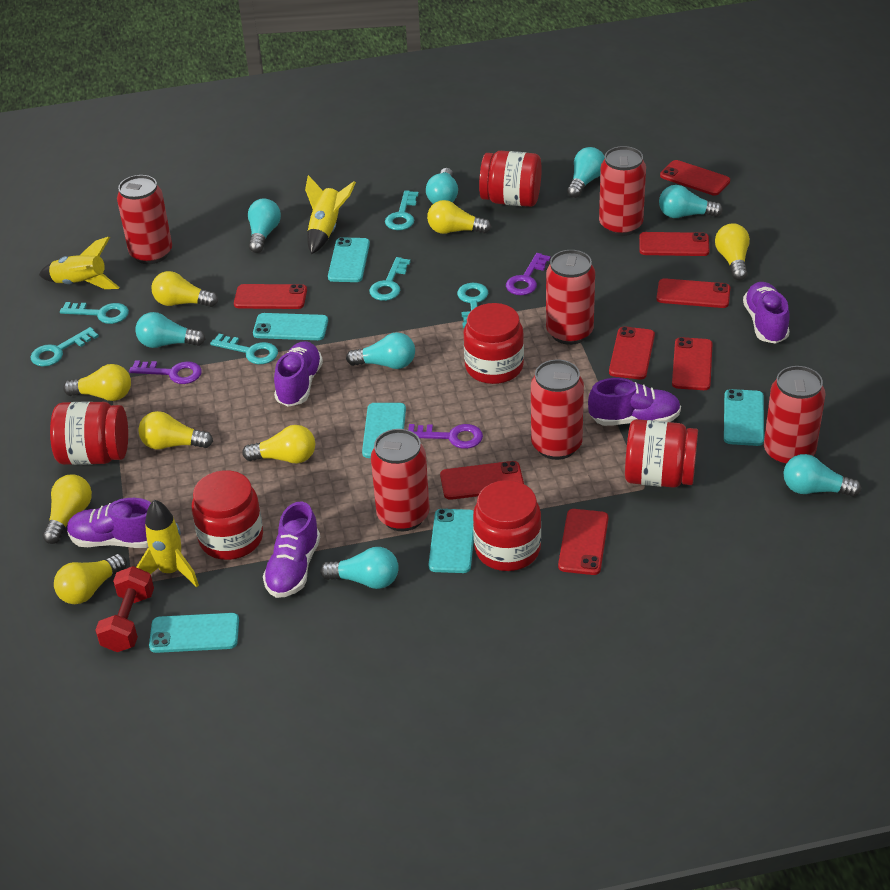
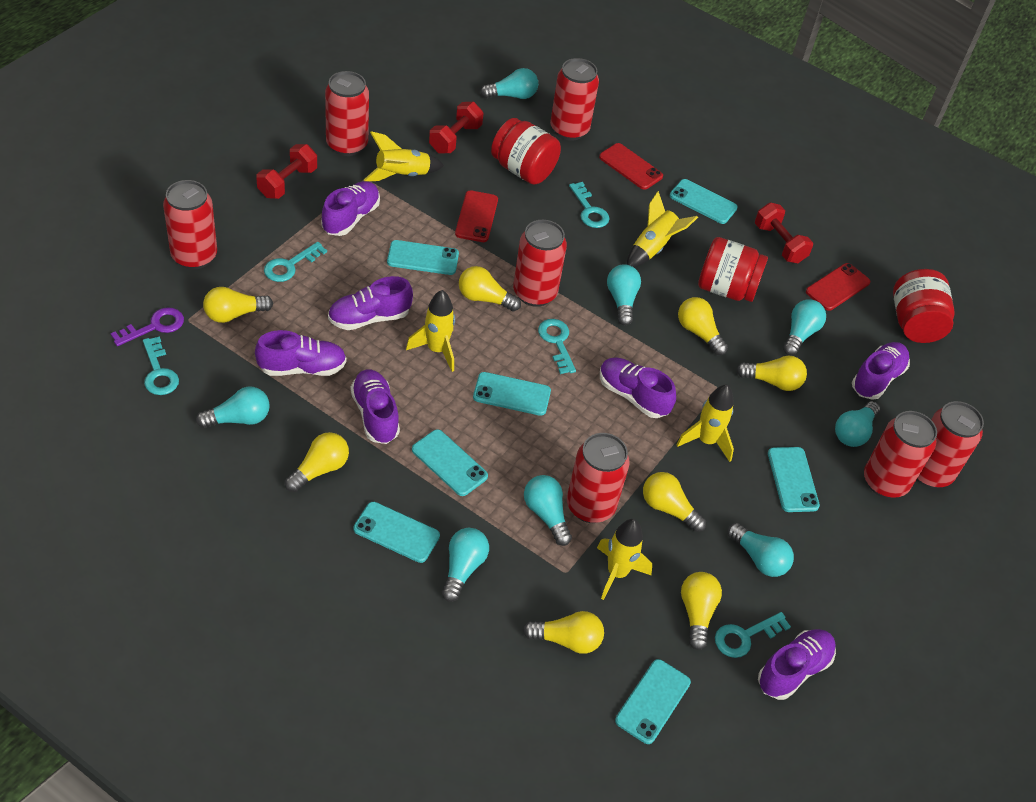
purple key: 3 -> 1
purple shoe: 5 -> 7
red can: 6 -> 7
red dumbbell: 1 -> 3
red jar: 6 -> 3
red phone: 8 -> 3
turquoise key: 6 -> 5
turquoise phone: 6 -> 7
yellow rocket: 3 -> 5

